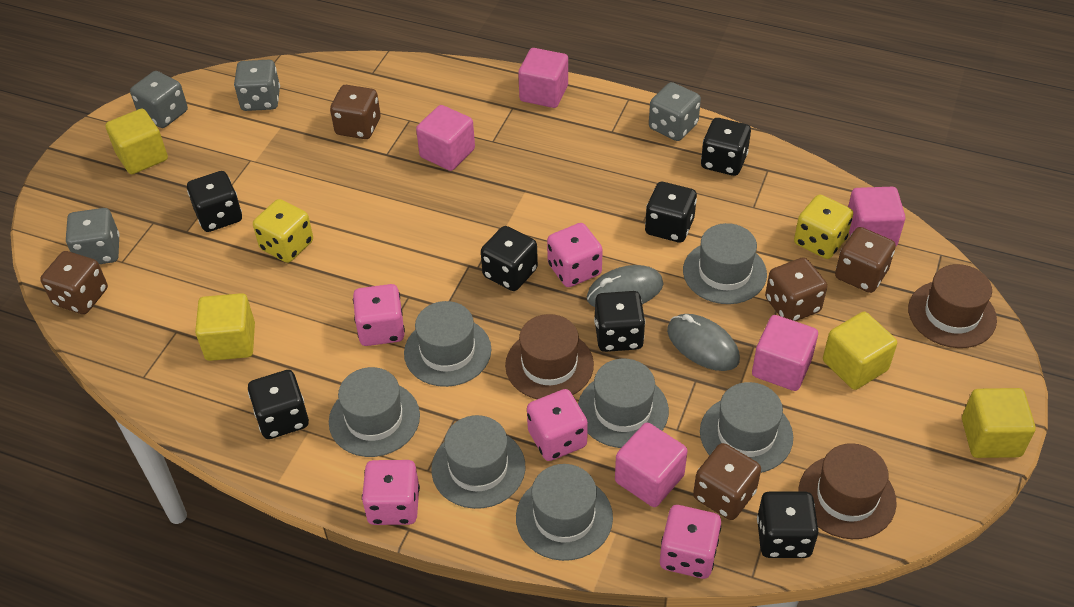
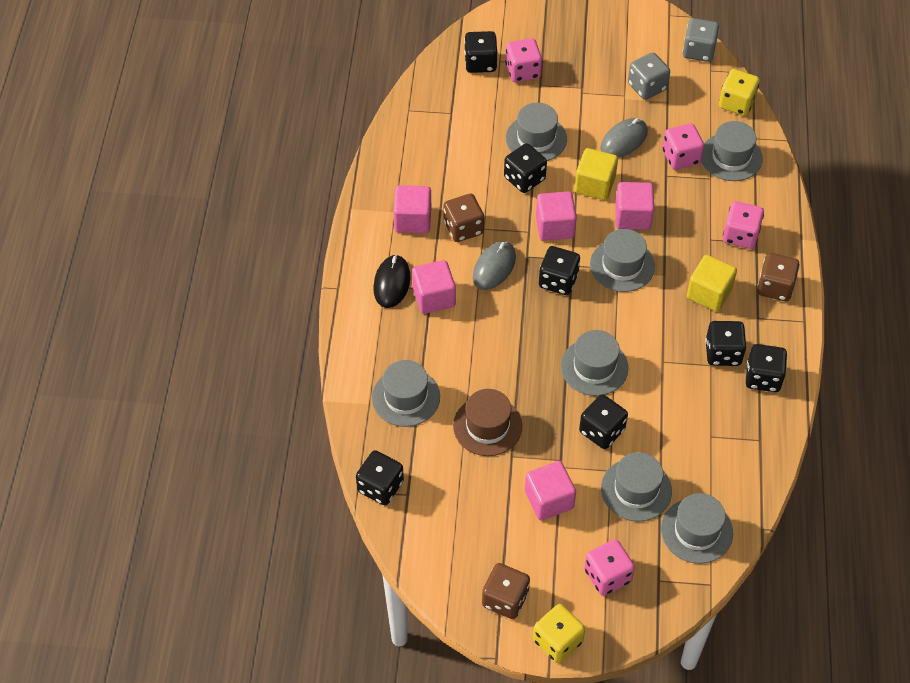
black mouse: 0 -> 1
brown dice: 5 -> 3
brown hat: 3 -> 1
grey dice: 4 -> 2
pink dice: 5 -> 4
yellow cube: 4 -> 2

